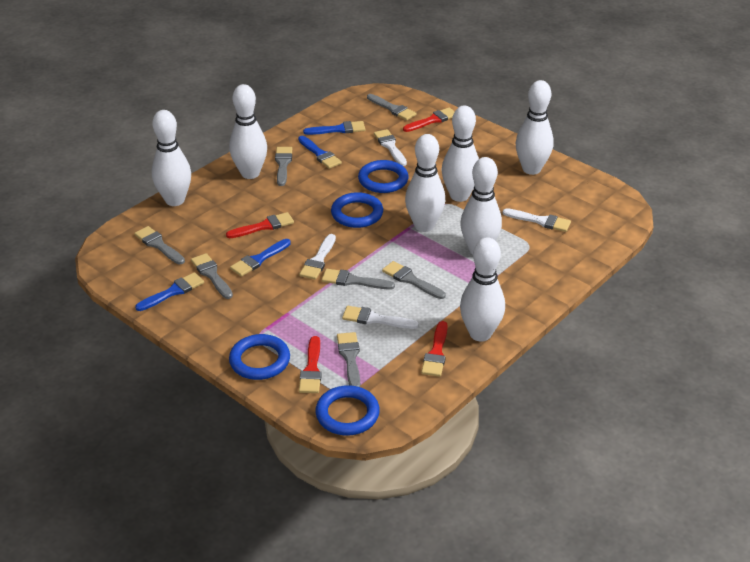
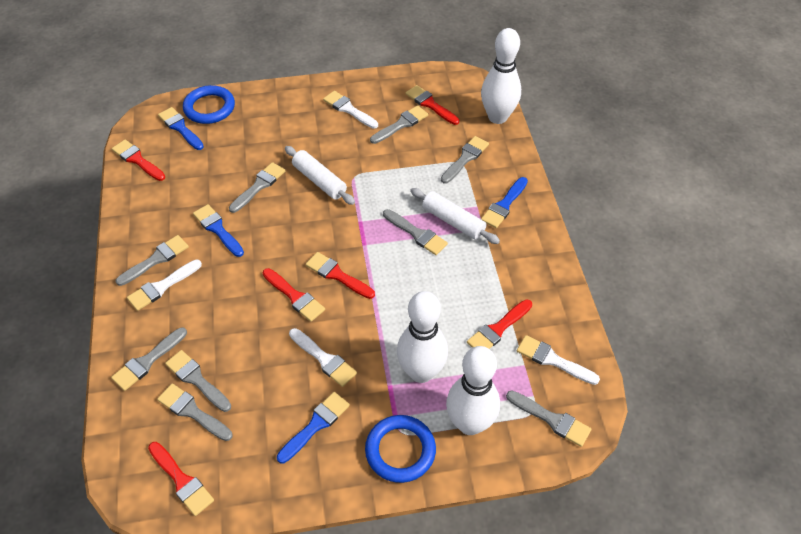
blue ring: 4 -> 2
grey brush: 7 -> 9
red brush: 4 -> 6
white bowling pin: 7 -> 3
white rolling pin: 0 -> 2

